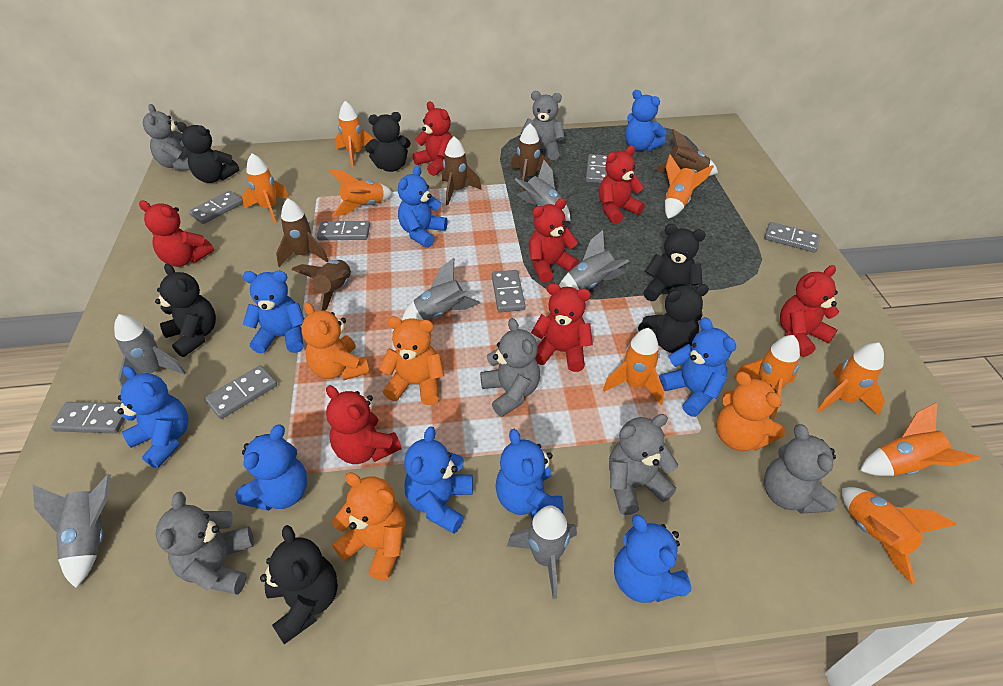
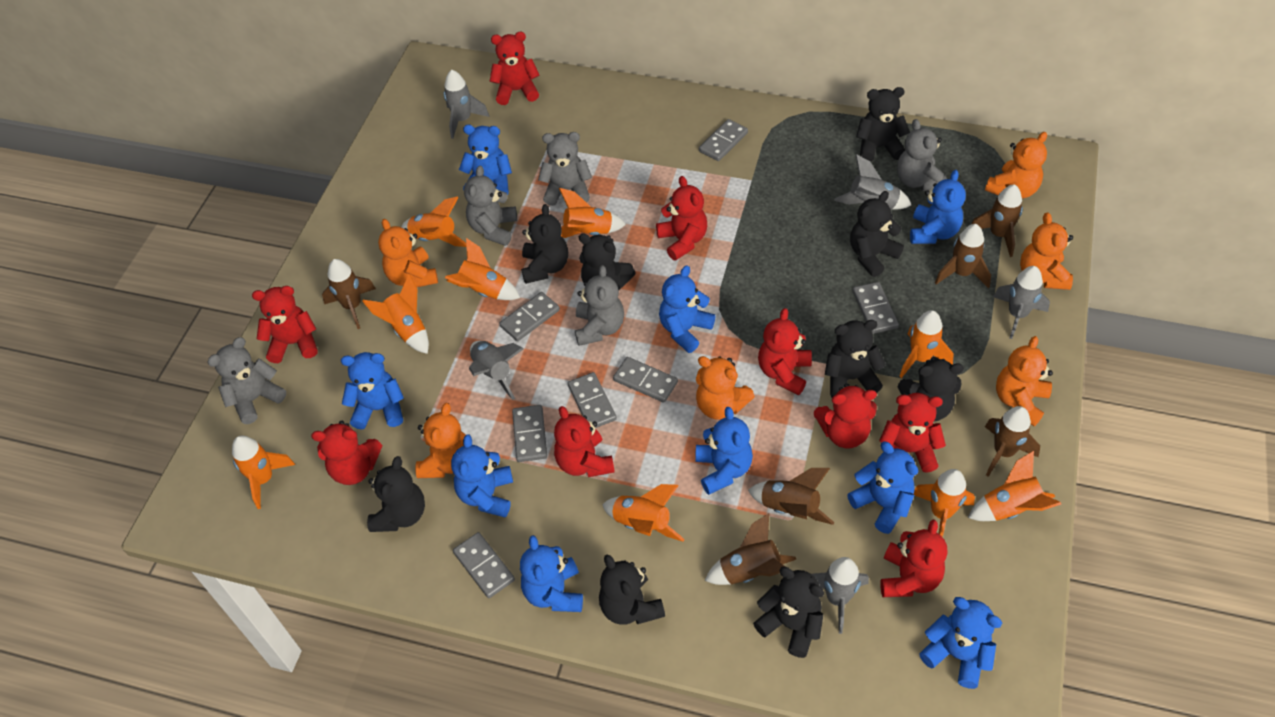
black teddy bear: 6 -> 9
brown rocket: 5 -> 6
grey rocket: 6 -> 5
grey teddy bear: 6 -> 5
orange teddy bear: 4 -> 6
red teddy bear: 7 -> 9

